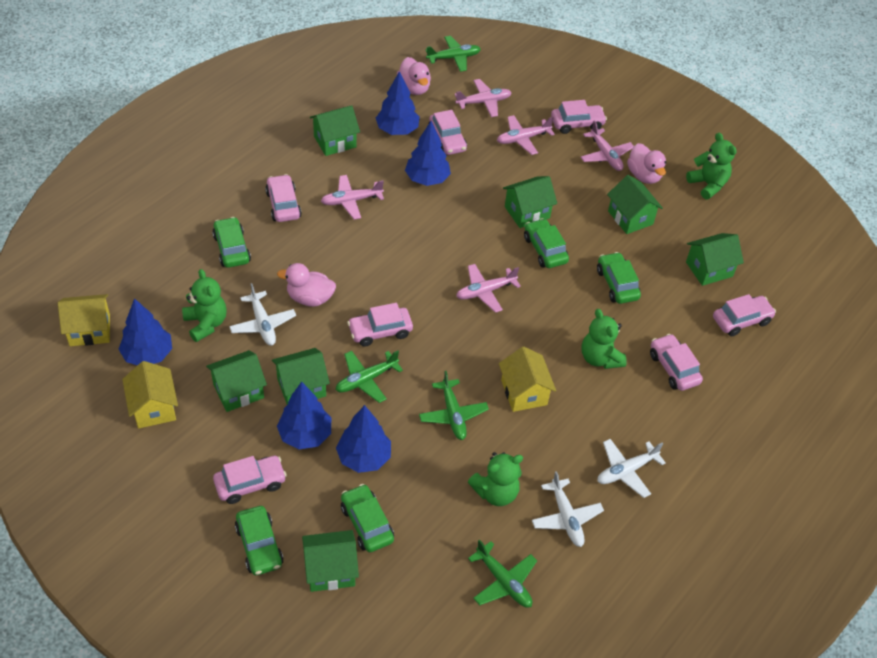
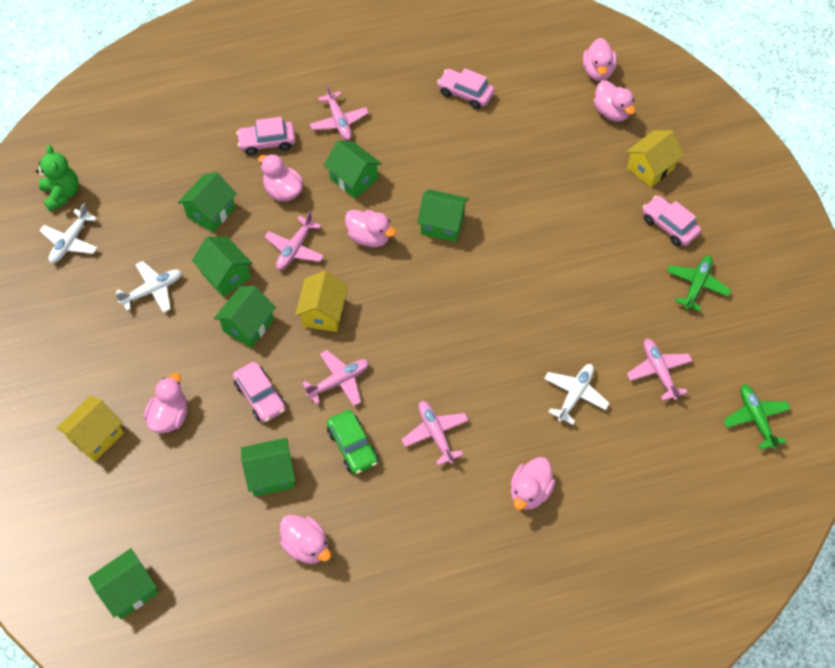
blue tree: 5 -> 0
green car: 5 -> 1
green plane: 4 -> 2
green teddy bear: 4 -> 1
pink car: 7 -> 4
pink duck: 3 -> 7

